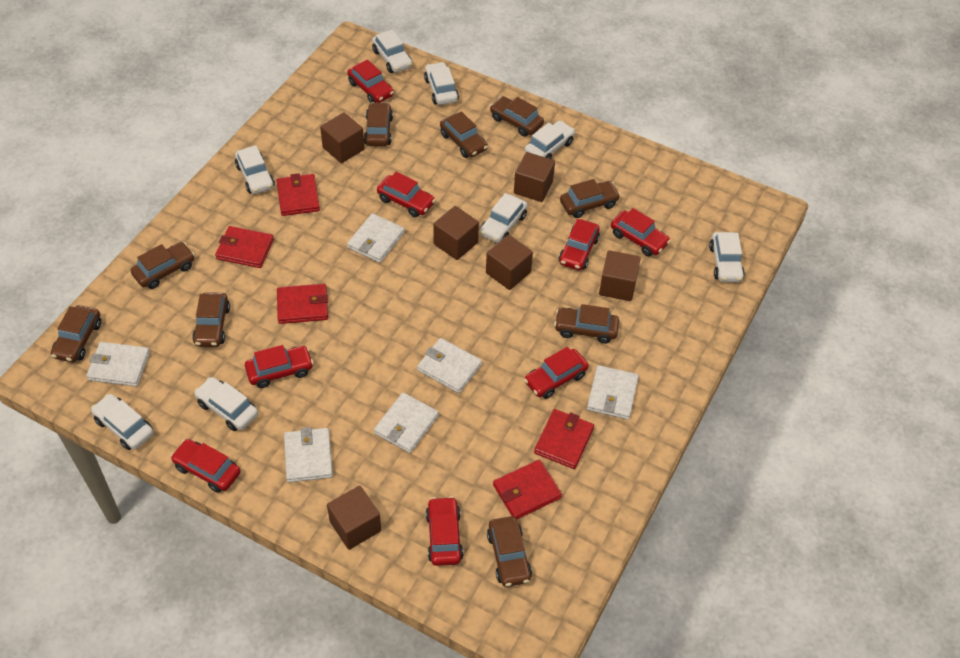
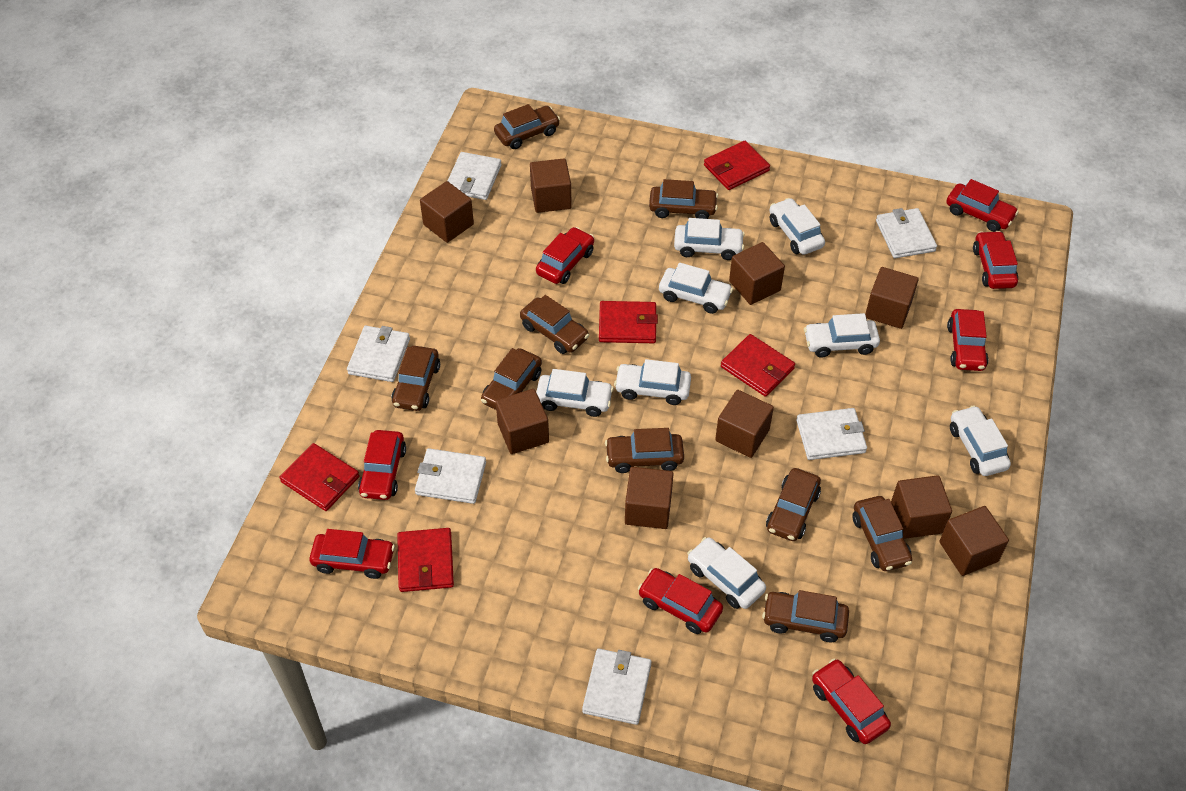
brown cube: 6 -> 9

